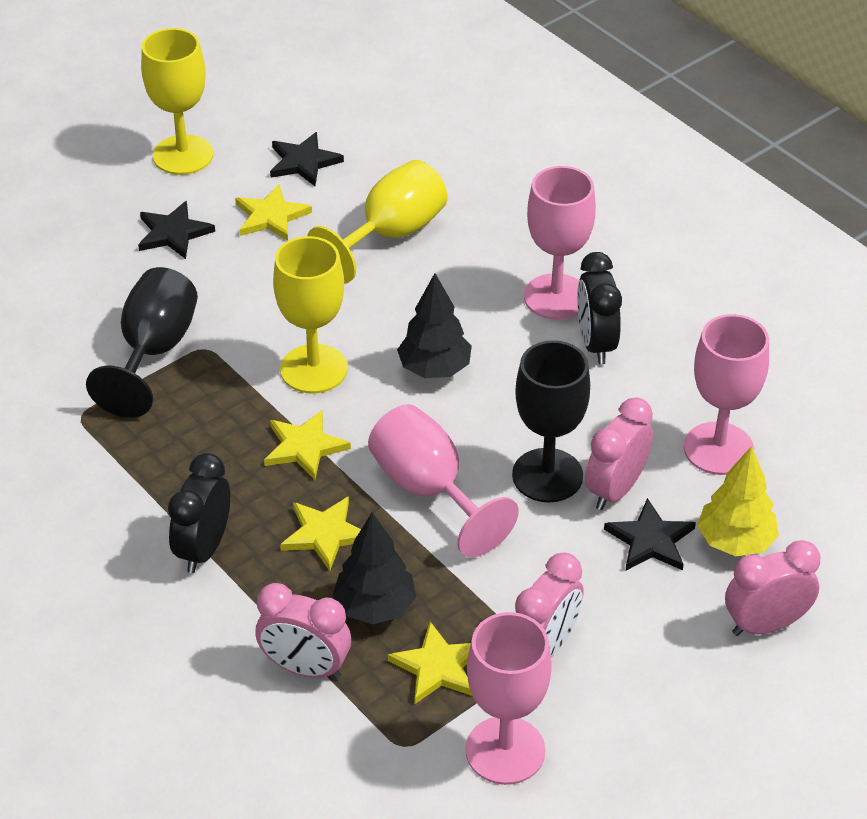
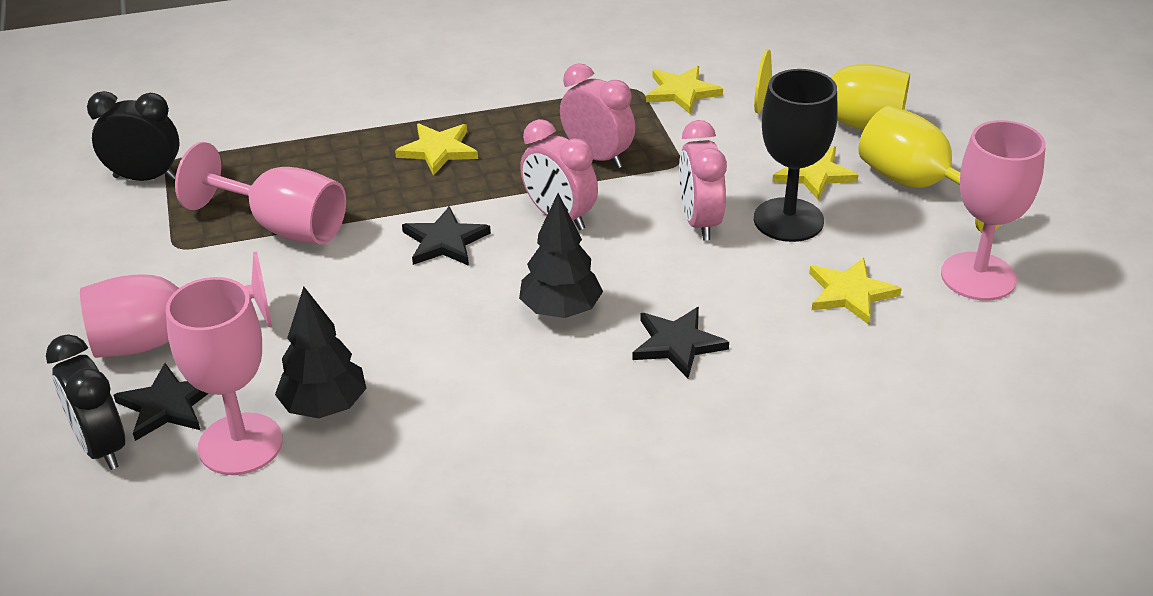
black goblet: 2 -> 1
pink clock: 4 -> 3
yellow goblet: 3 -> 2
yellow tree: 1 -> 0

